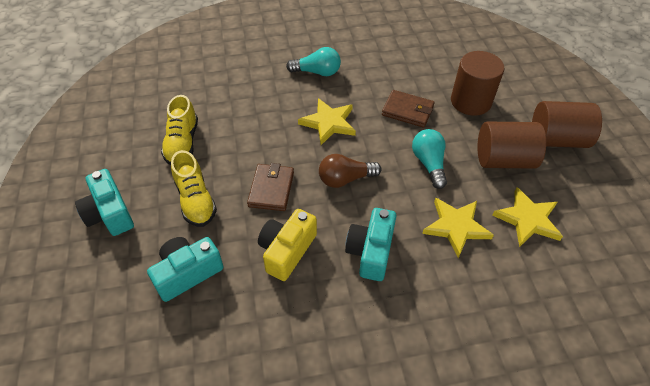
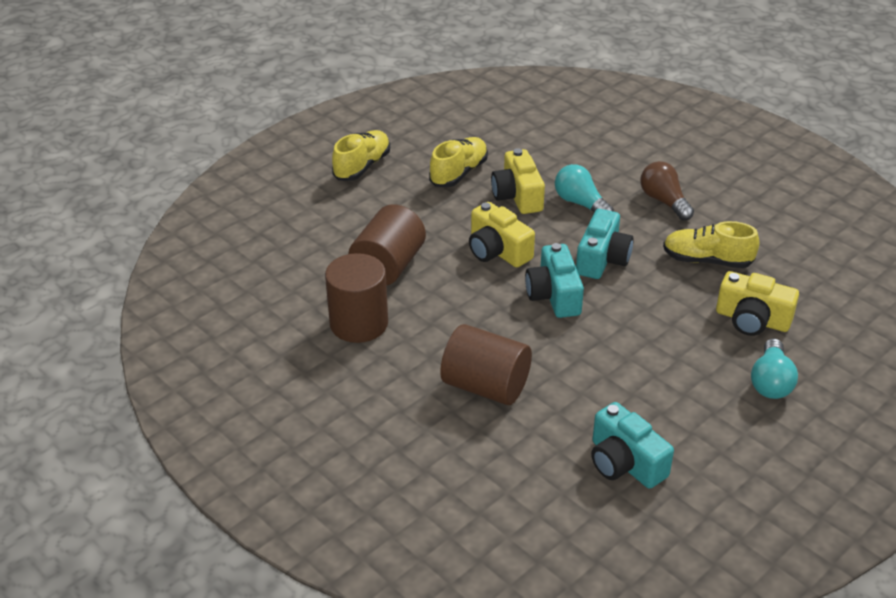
brown wallet: 2 -> 0
yellow camera: 1 -> 3
yellow shoe: 2 -> 3
yellow star: 3 -> 0

